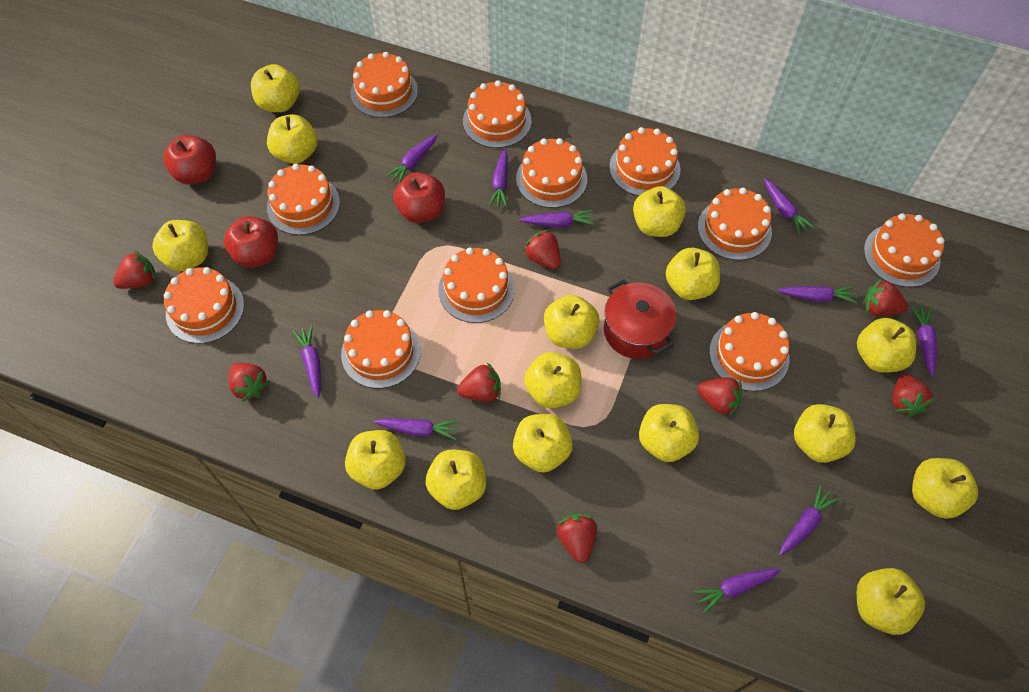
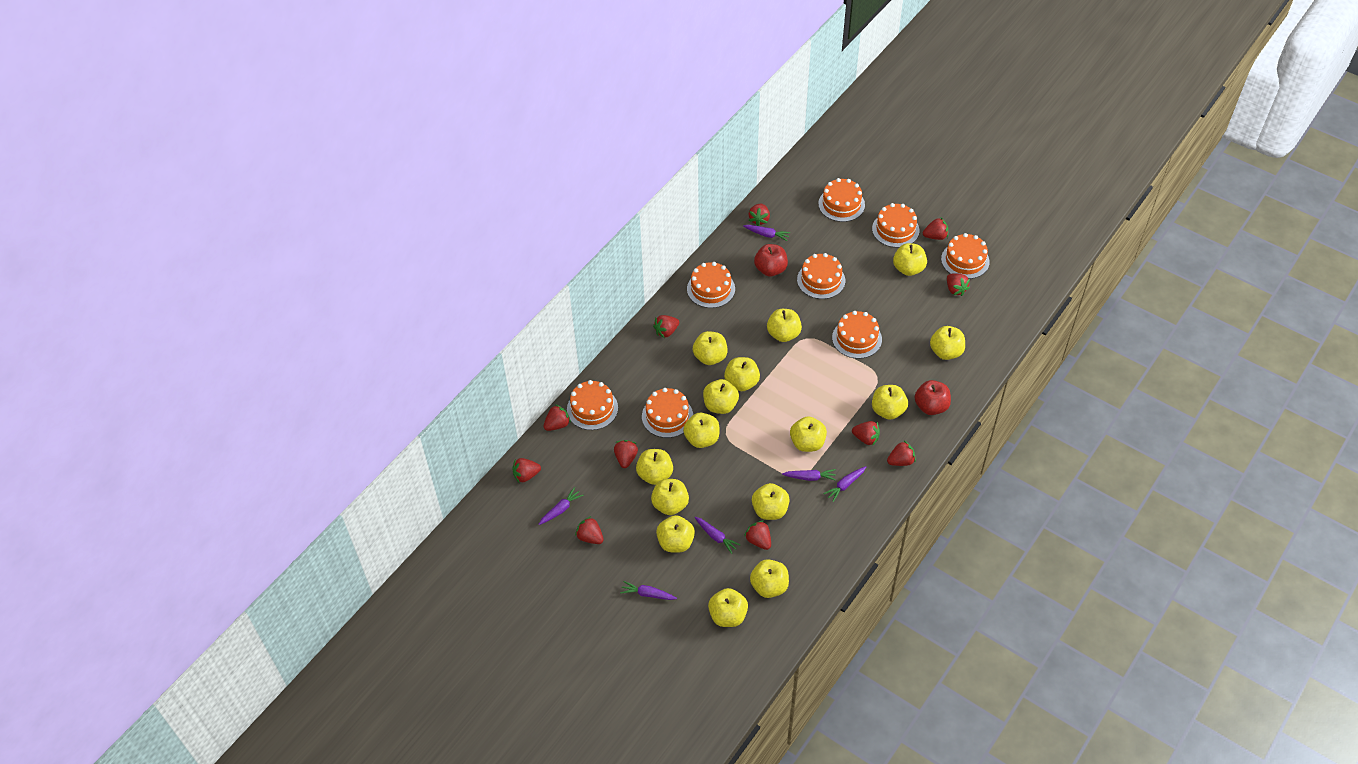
orange cake: 11 -> 8
purple carrot: 10 -> 6
red apple: 3 -> 2
red pot: 1 -> 0
red strawberry: 8 -> 11

